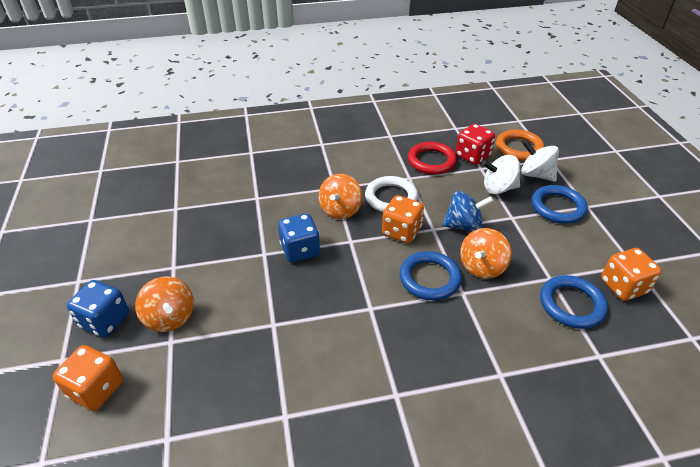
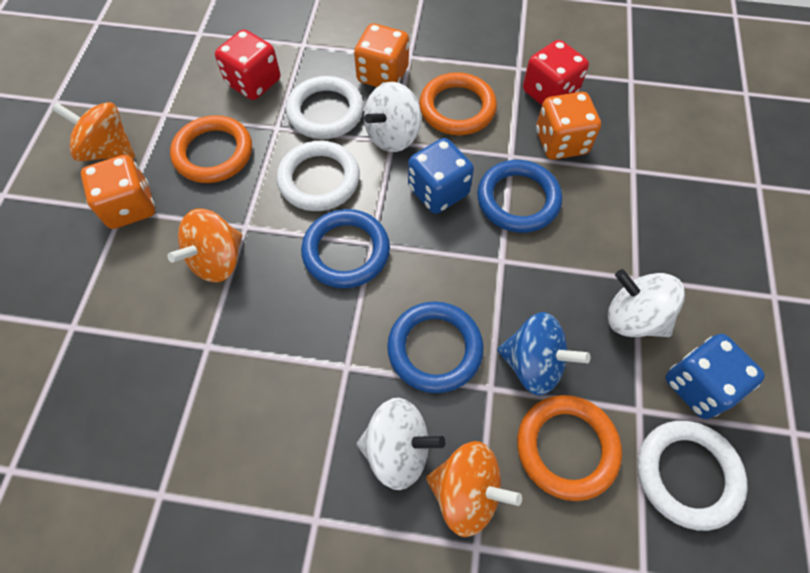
orange ring: 1 -> 3
red dice: 1 -> 2
red ring: 1 -> 0
white ring: 1 -> 3
white spinning top: 2 -> 3

